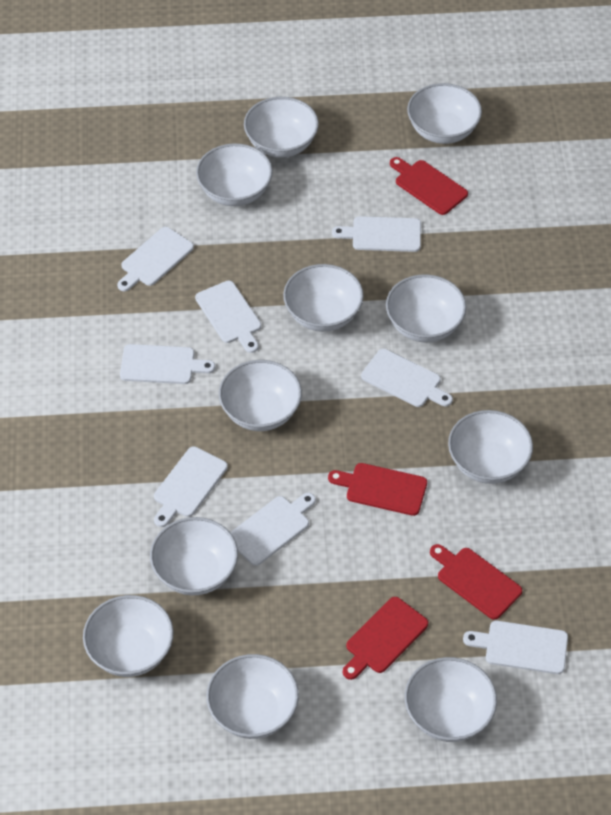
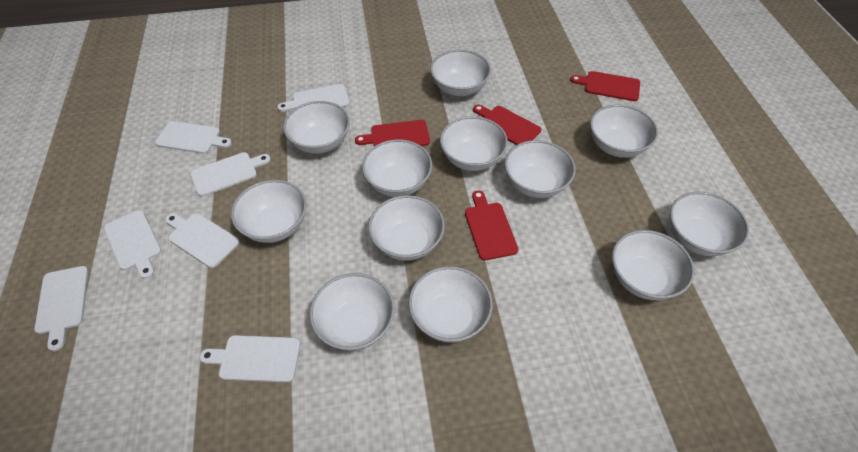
white bowl: 11 -> 12
white cutting board: 8 -> 7

